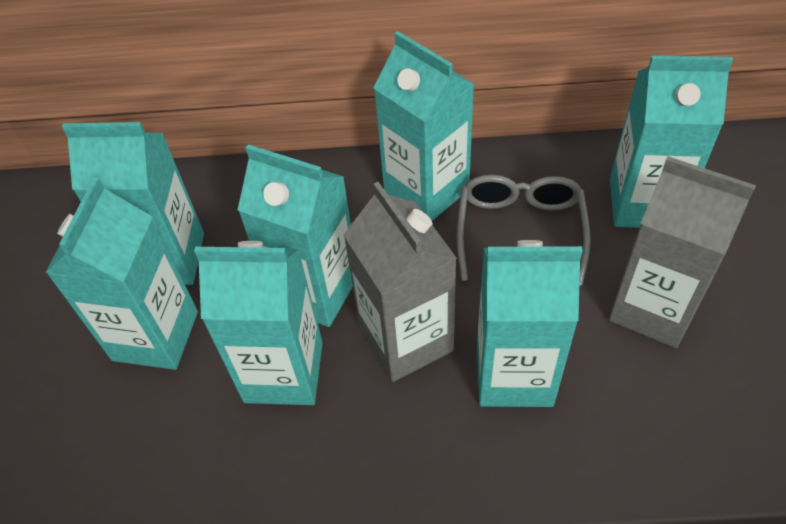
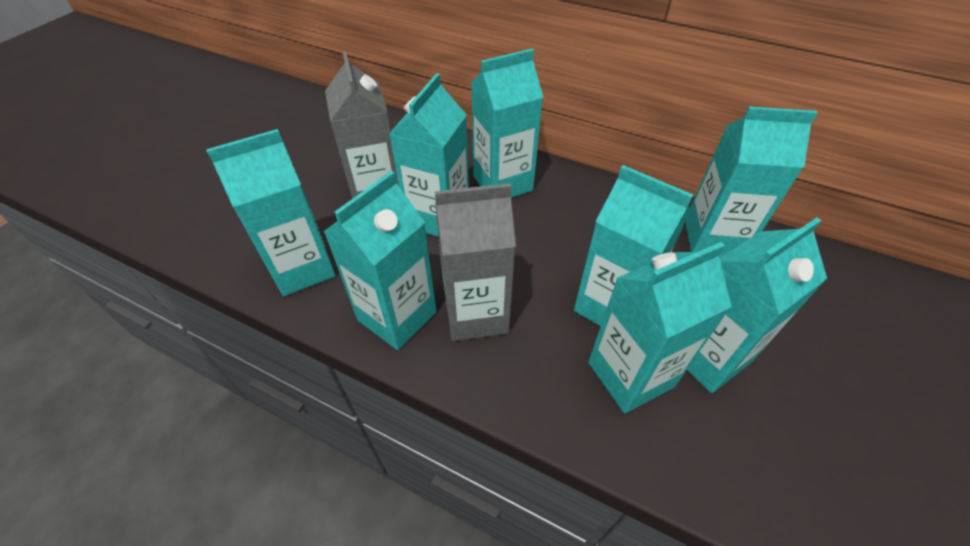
grey glasses: 1 -> 0
turquoise carton: 7 -> 8

